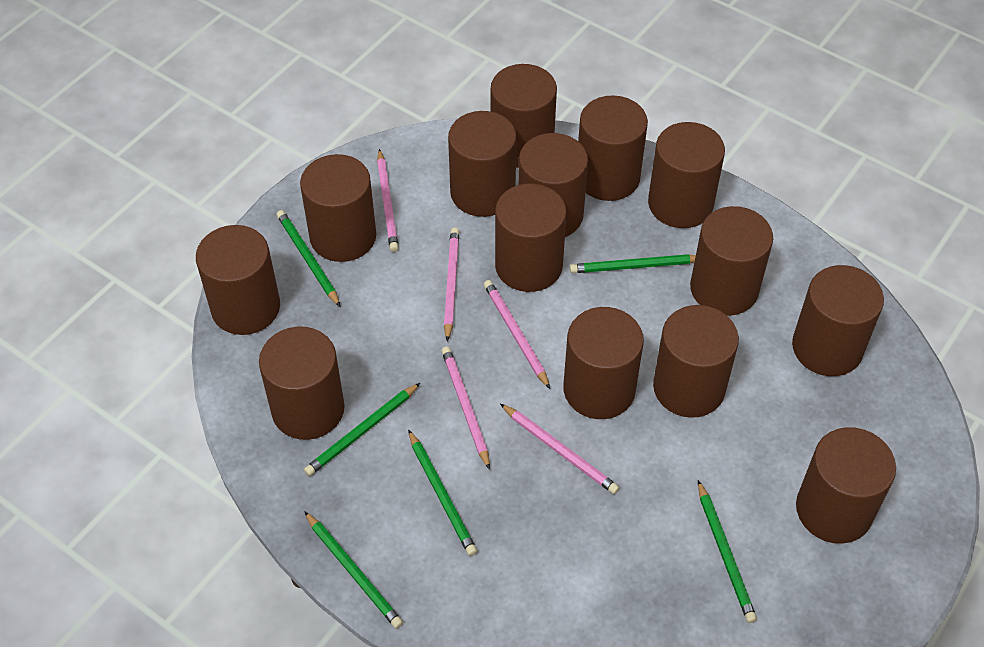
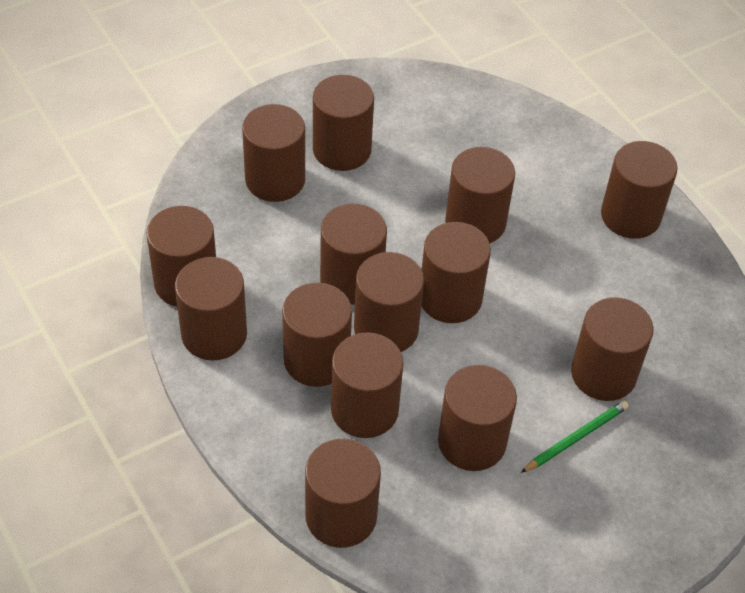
green pencil: 6 -> 1
pink pencil: 5 -> 0

